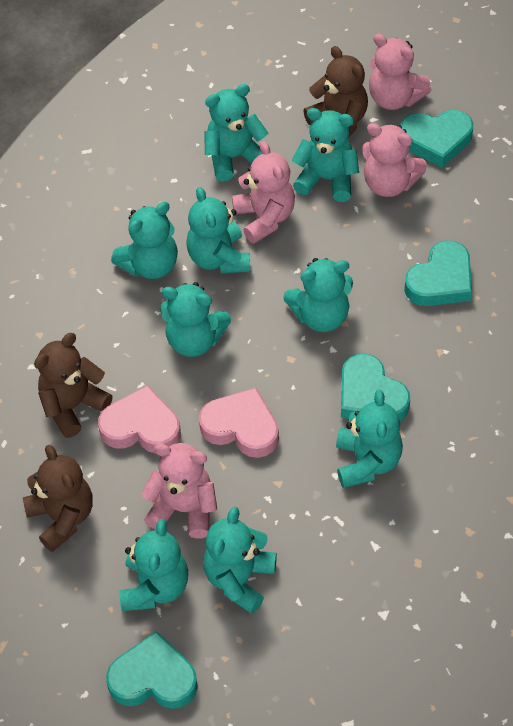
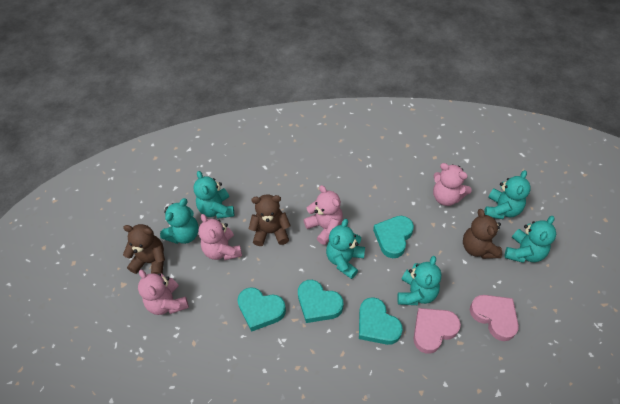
turquoise teddy bear: 9 -> 6

